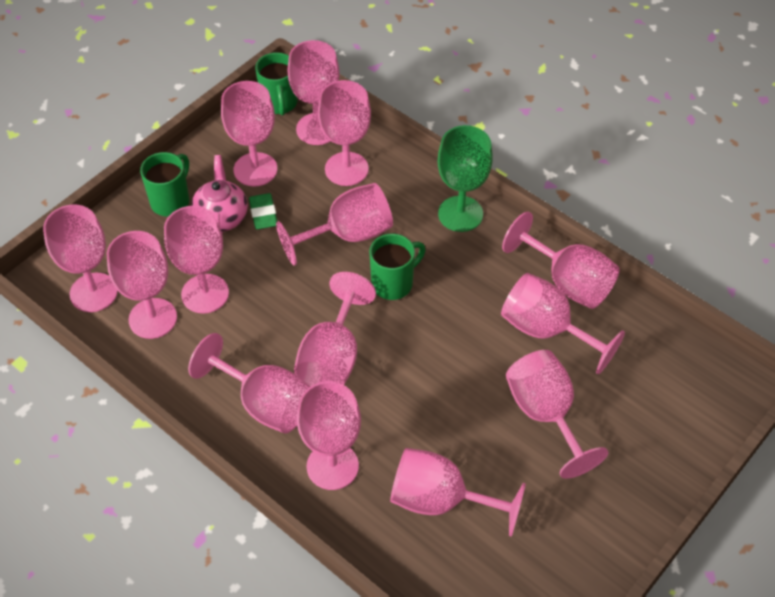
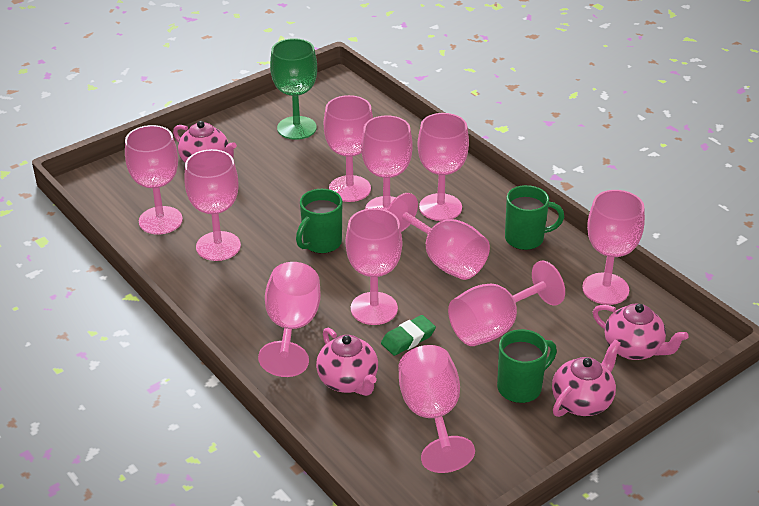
pink goblet: 14 -> 11
pink teapot: 1 -> 4

